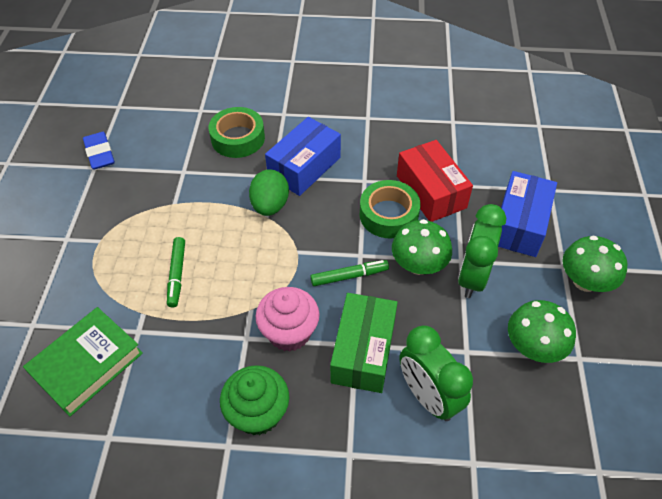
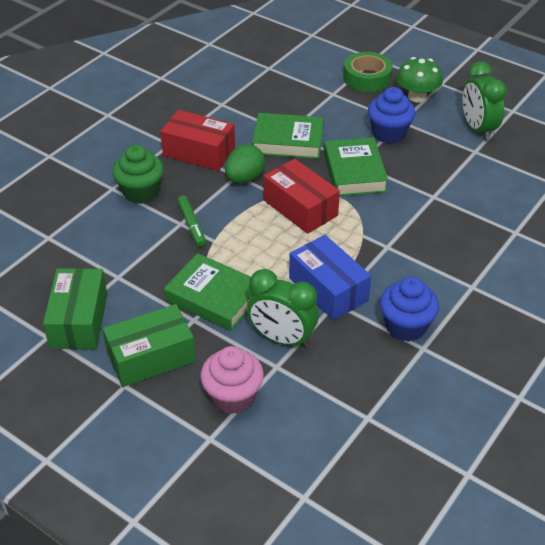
blue box: 2 -> 1
blue cupcake: 0 -> 2
blue eraser: 1 -> 0
green book: 1 -> 3
green box: 1 -> 2
green marker: 2 -> 1
green mushroom: 3 -> 1
green tape: 2 -> 1
red box: 1 -> 2

